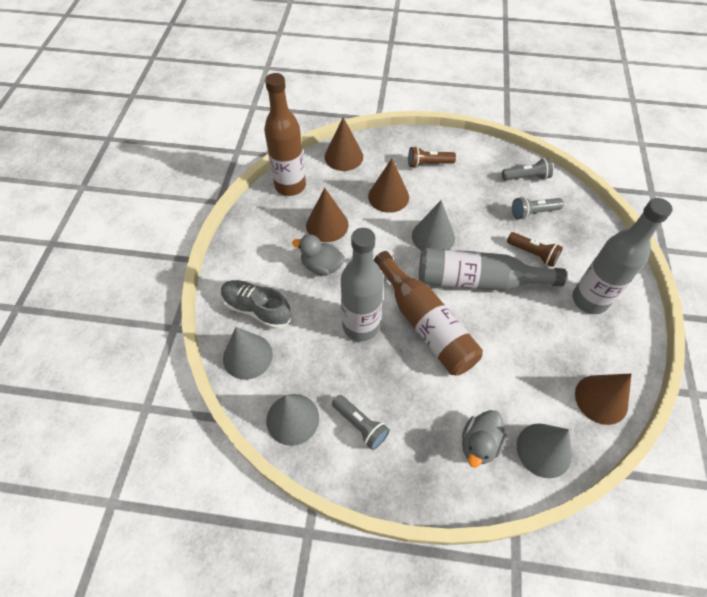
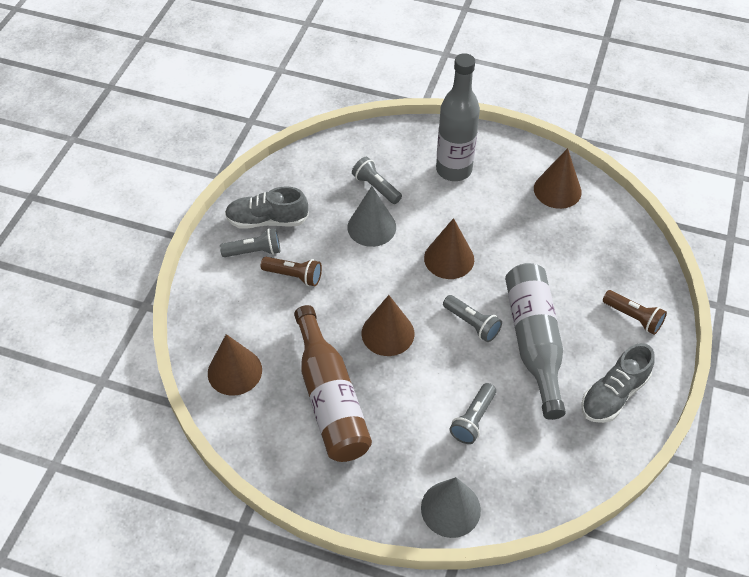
brown bottle: 2 -> 1
grey bottle: 3 -> 2
grey cone: 4 -> 2
grey duck: 2 -> 0
grey flashlight: 3 -> 4
grey shoe: 1 -> 2

